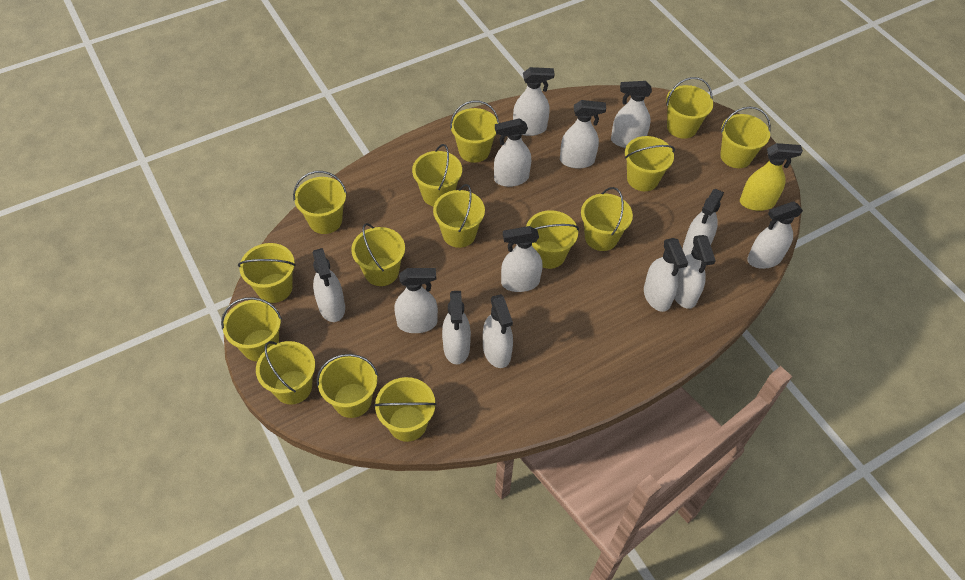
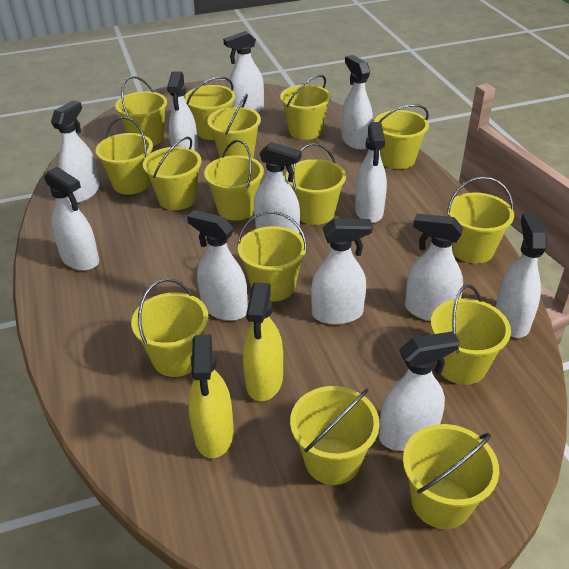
white spray bottle: 13 -> 12
yellow spray bottle: 1 -> 2

